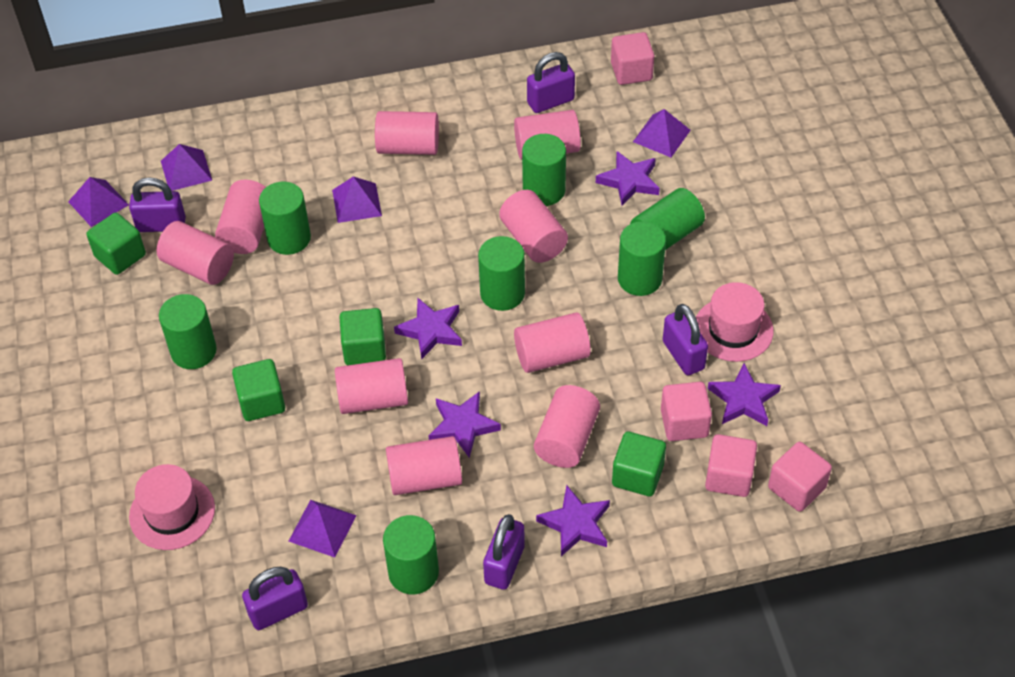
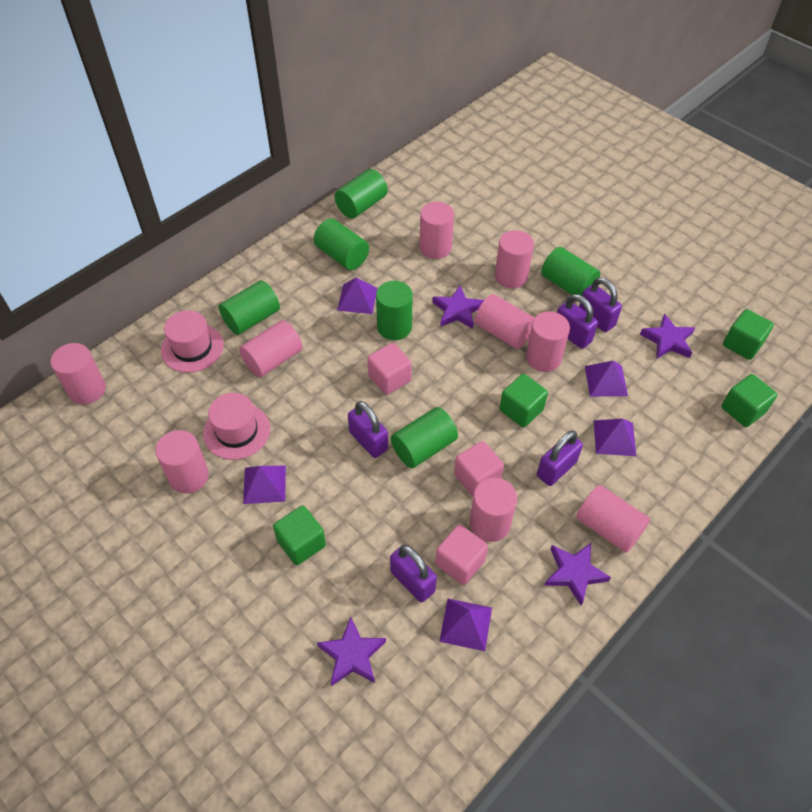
green cylinder: 7 -> 6
pink cube: 4 -> 3
purple star: 5 -> 4

